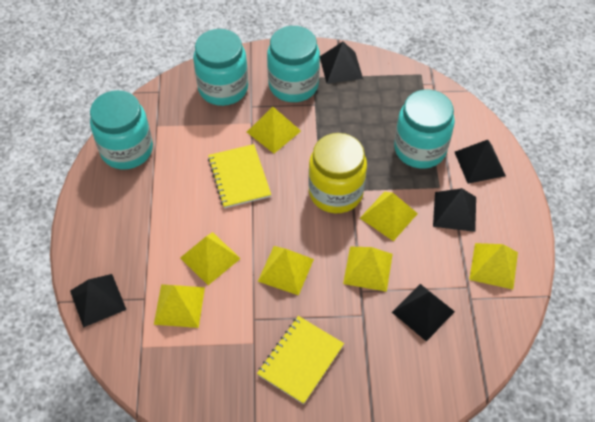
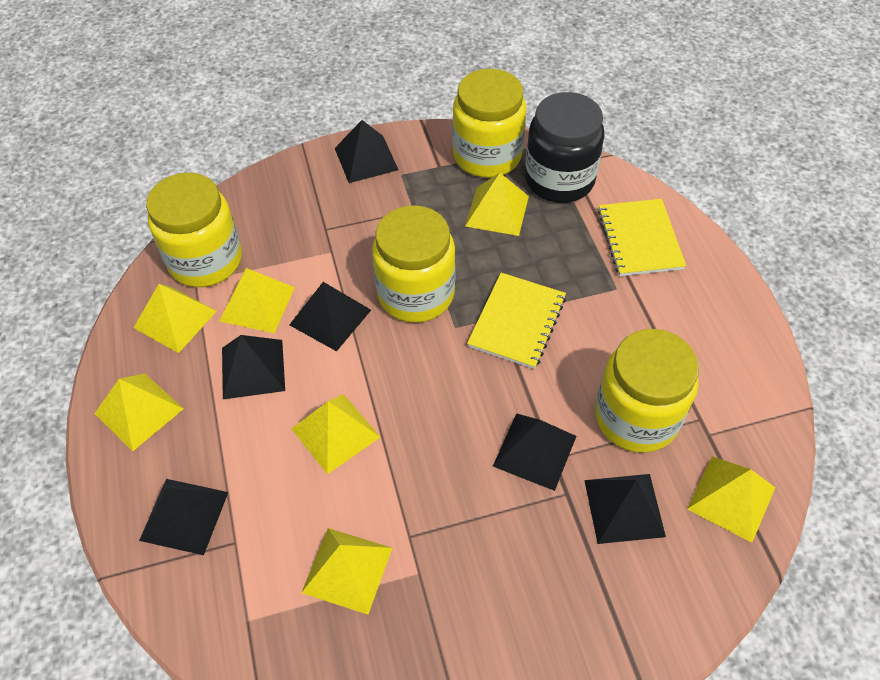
black jar: 0 -> 1
black pyramid: 5 -> 6
turquoise jar: 4 -> 0
yellow jar: 1 -> 4

